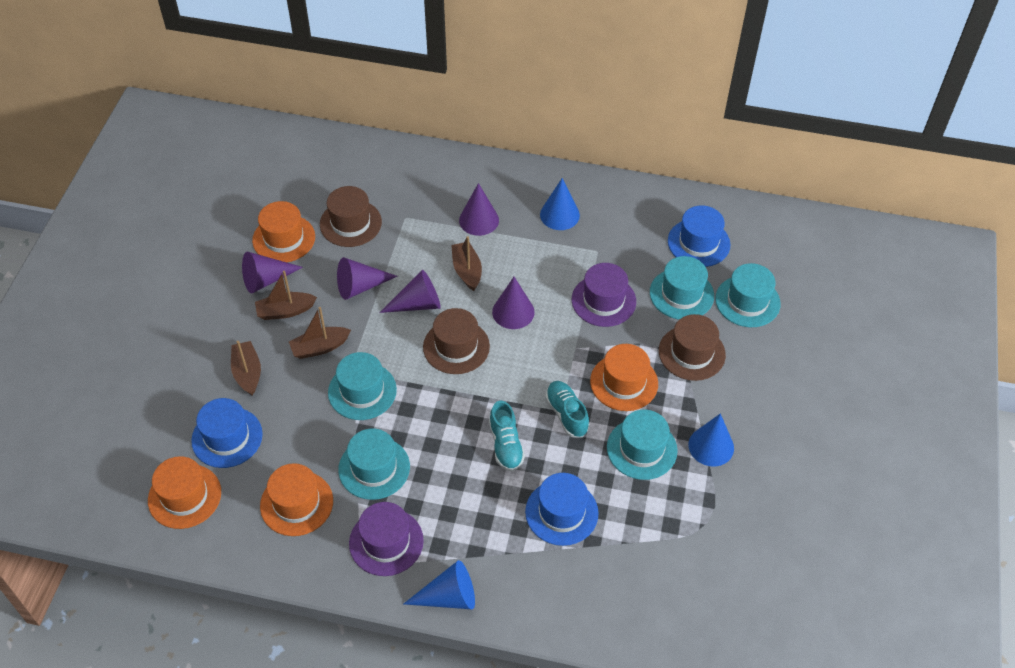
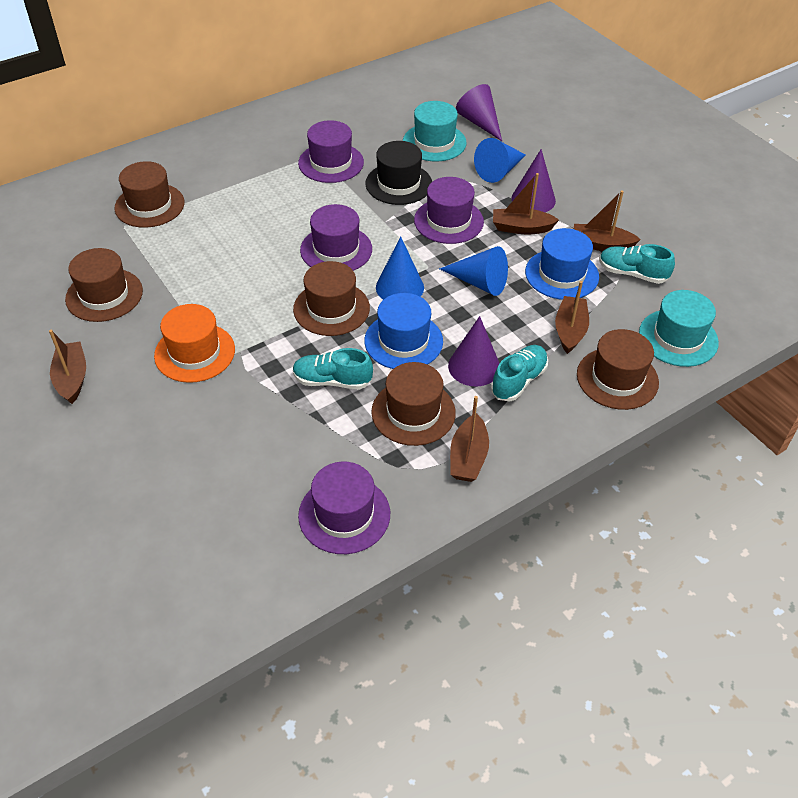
black hat: 0 -> 1
blue hat: 3 -> 2
brown boat: 4 -> 5
brown hat: 3 -> 5
orange hat: 4 -> 1
purple cone: 5 -> 3
purple hat: 2 -> 4
turquoise hat: 5 -> 2
turquoise shoe: 2 -> 3

